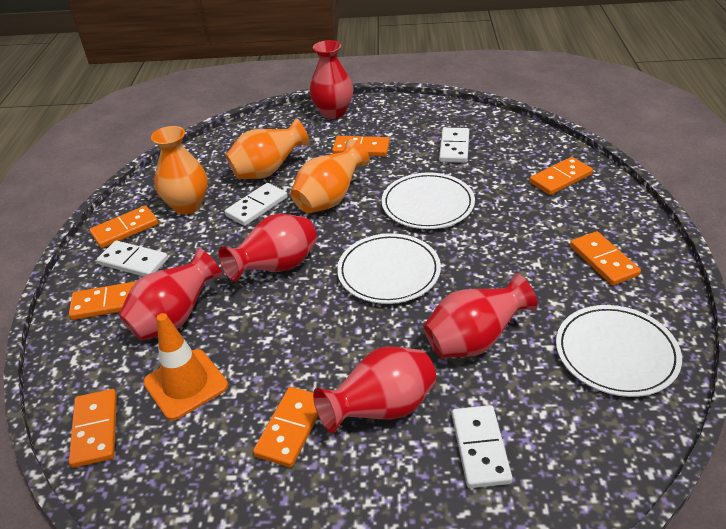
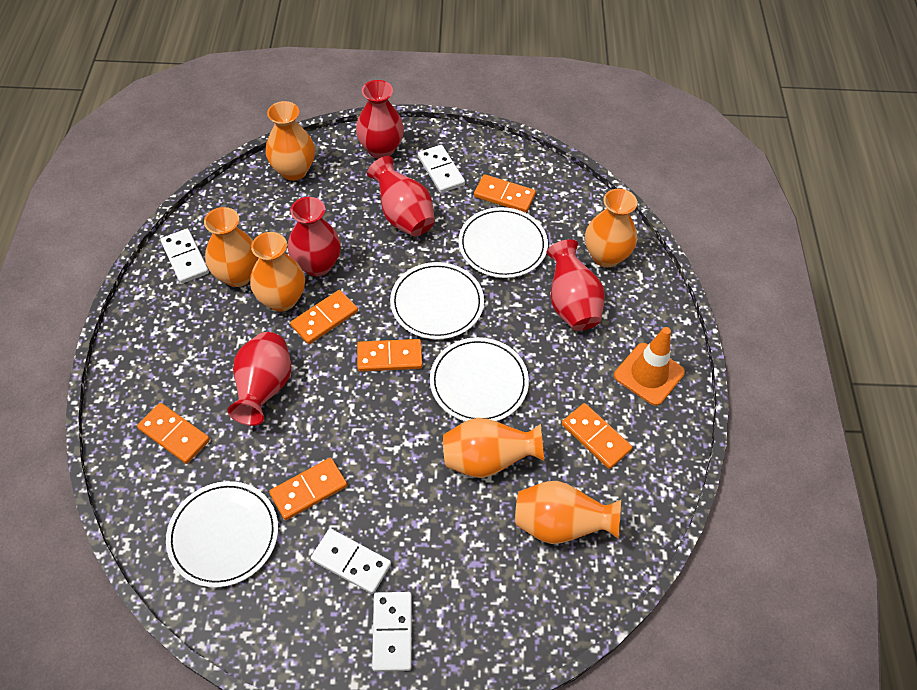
orange domino: 7 -> 6
orange vase: 3 -> 6
white plate: 3 -> 4

